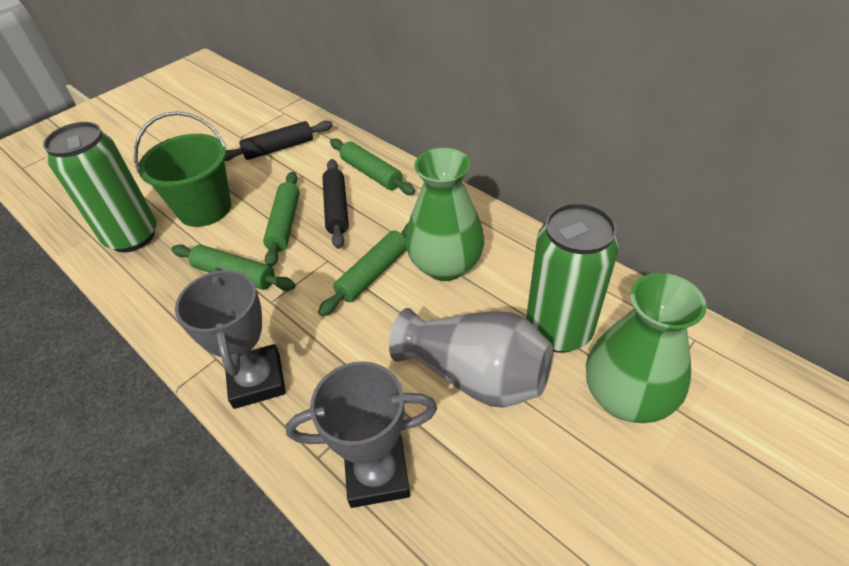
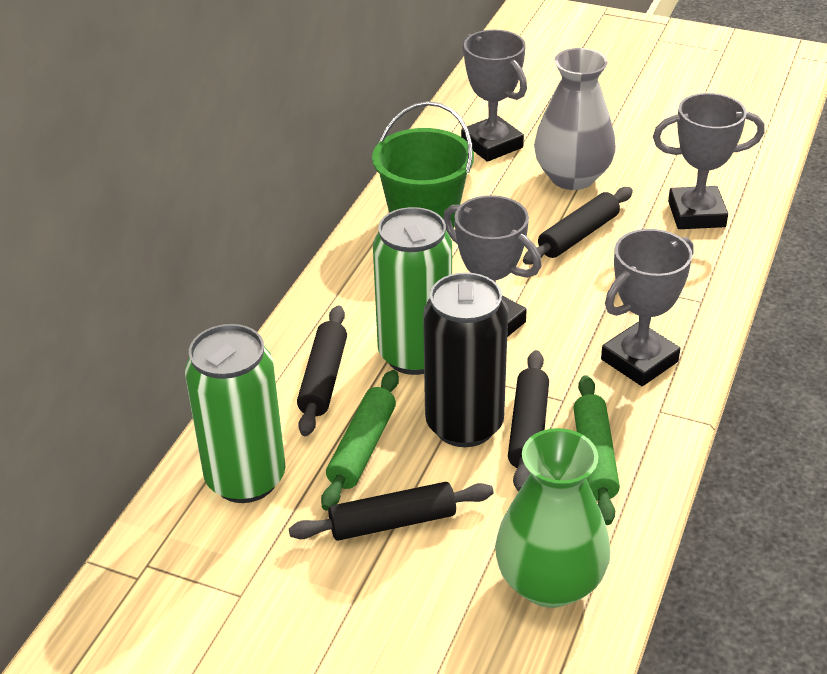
black can: 0 -> 1
black rolling pin: 2 -> 4
green rolling pin: 4 -> 2
green vase: 2 -> 1
grey trophy: 2 -> 4

